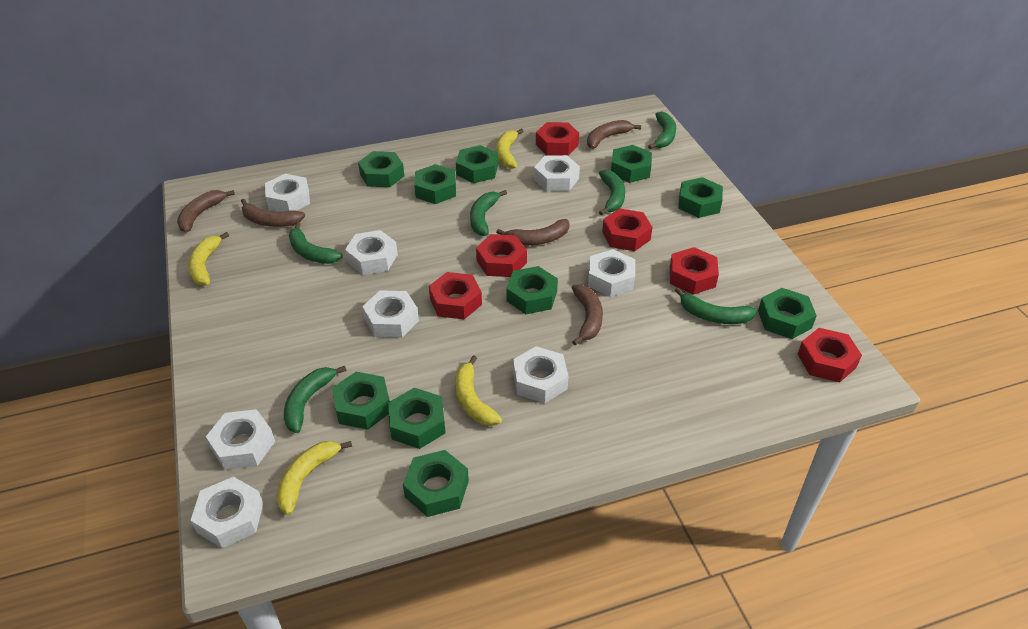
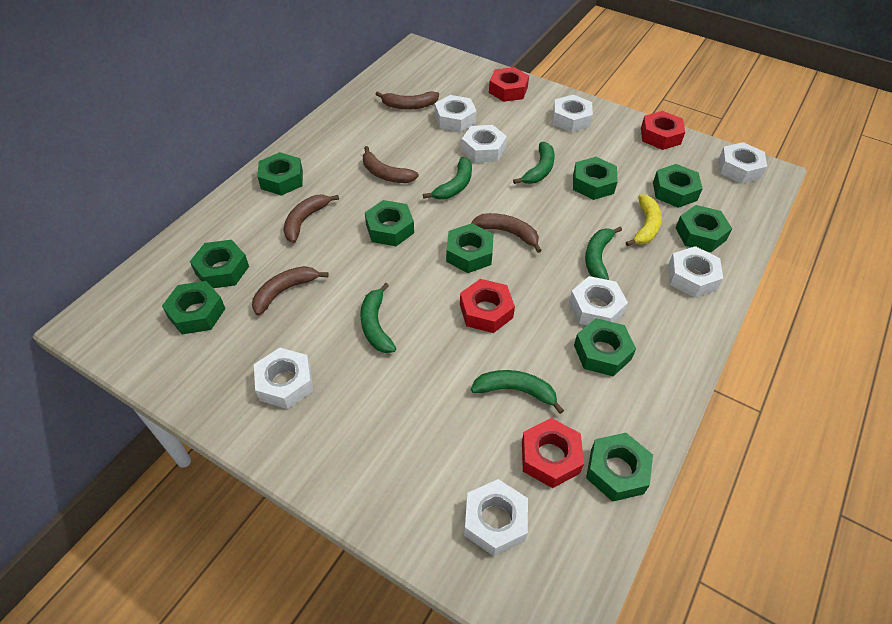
green banana: 6 -> 5
red nut: 6 -> 4
yellow banana: 4 -> 1

